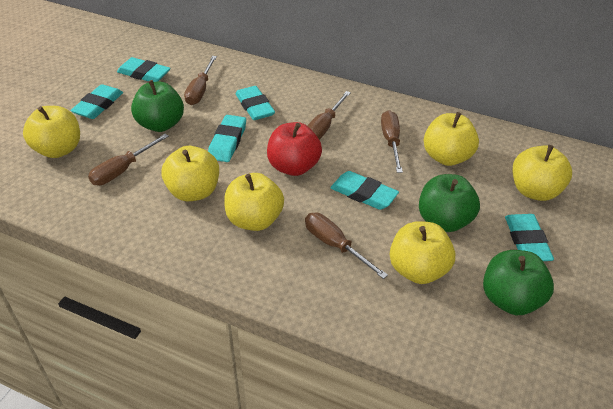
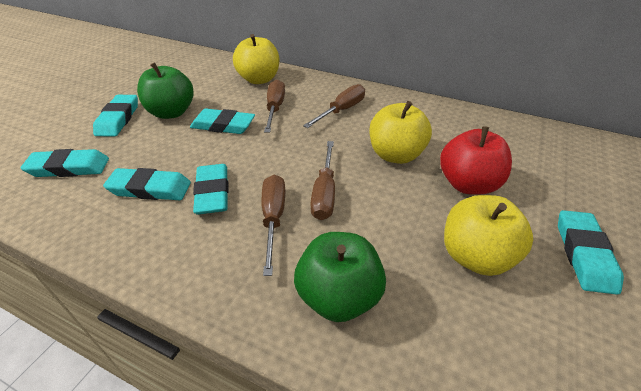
brown screwdriver: 5 -> 4
green apple: 3 -> 2
yellow apple: 6 -> 3

